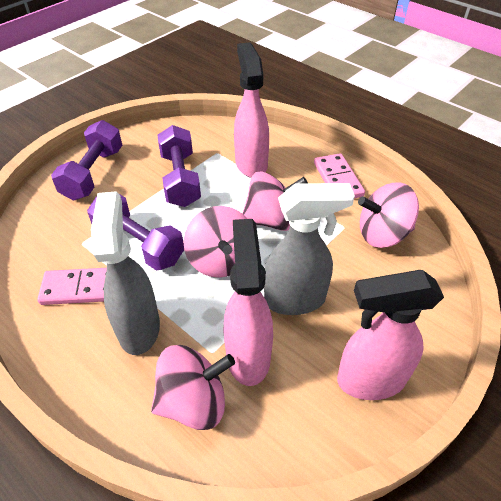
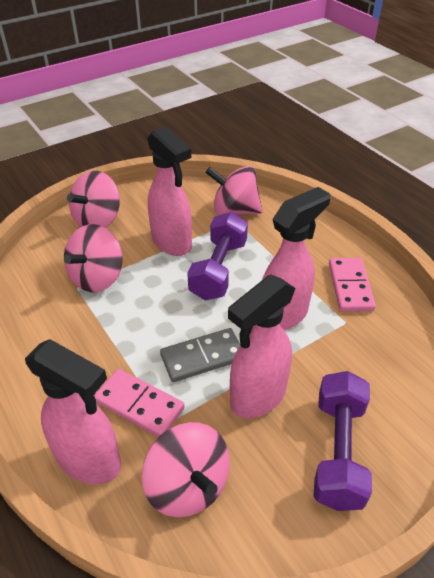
grey domino: 0 -> 1
grey spray bottle: 2 -> 0
pink spray bottle: 3 -> 4
purple dumbbell: 3 -> 2

